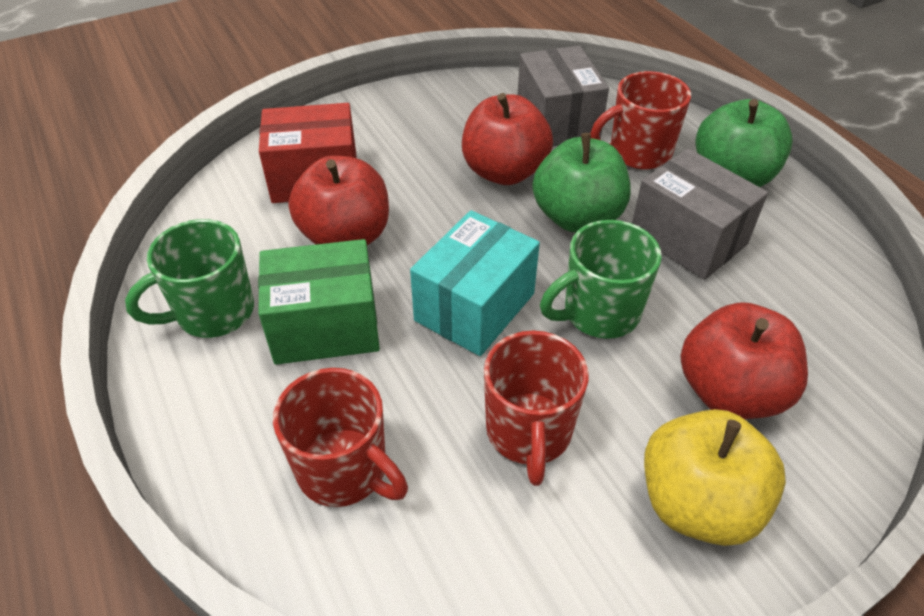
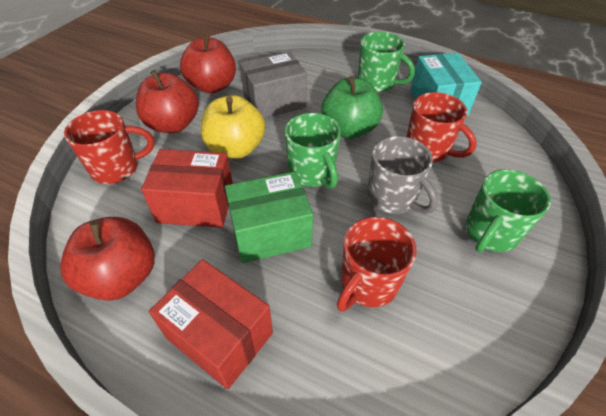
green apple: 2 -> 1
green mug: 2 -> 3
grey box: 2 -> 1
grey mug: 0 -> 1
red box: 1 -> 2

